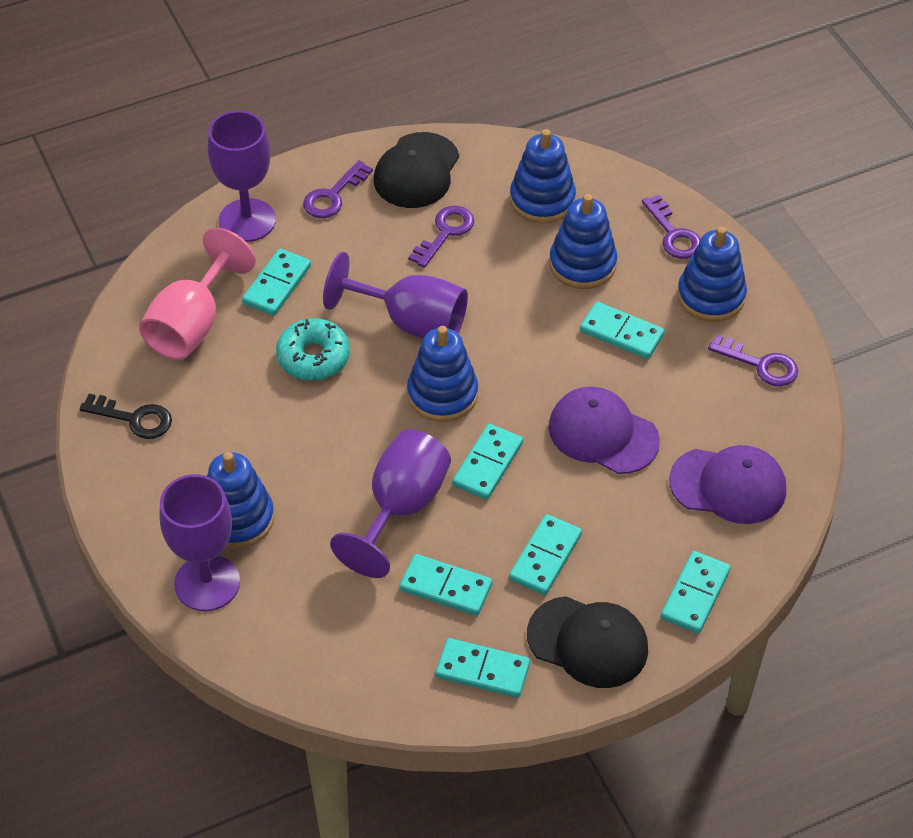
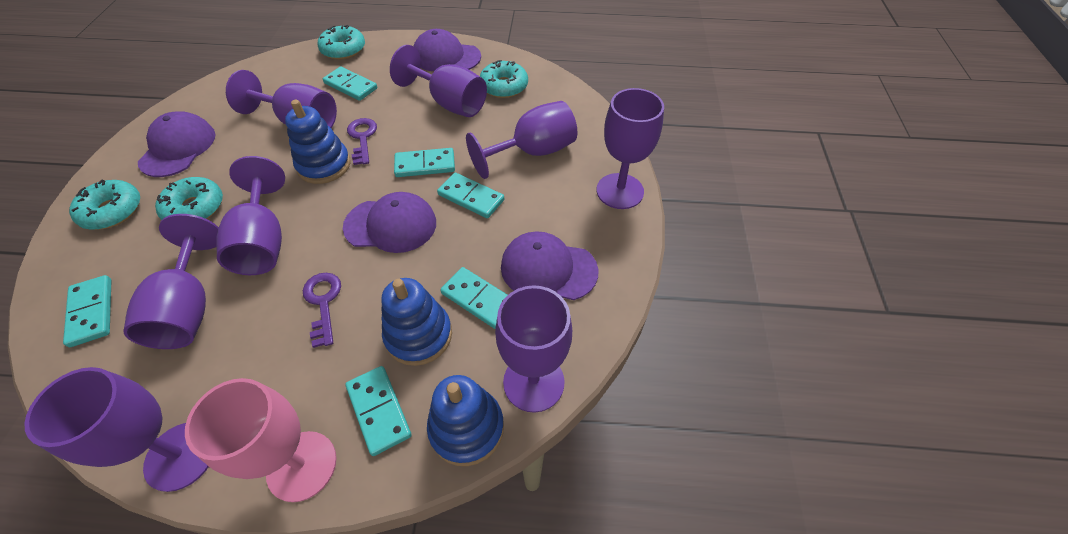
black cap: 2 -> 0
black key: 1 -> 0
blue stacking toy: 5 -> 3
purple cap: 2 -> 4
purple goblet: 4 -> 8
purple key: 4 -> 2
turquoise domino: 7 -> 6
turquoise donut: 1 -> 4

